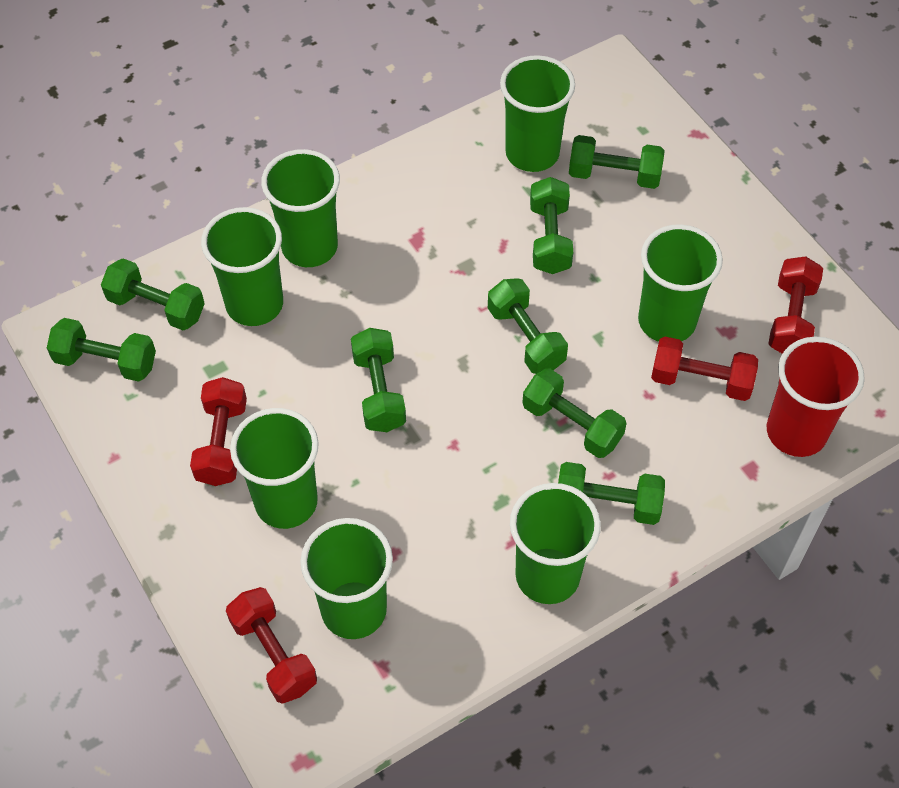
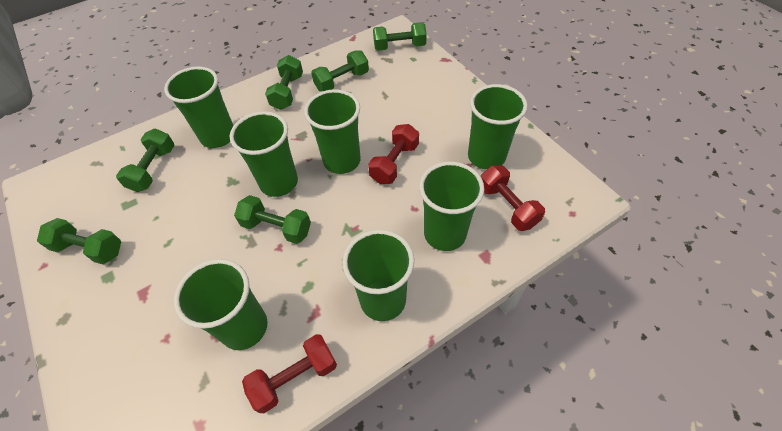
green dumbbell: 8 -> 6
red cup: 1 -> 0
red dumbbell: 4 -> 3

